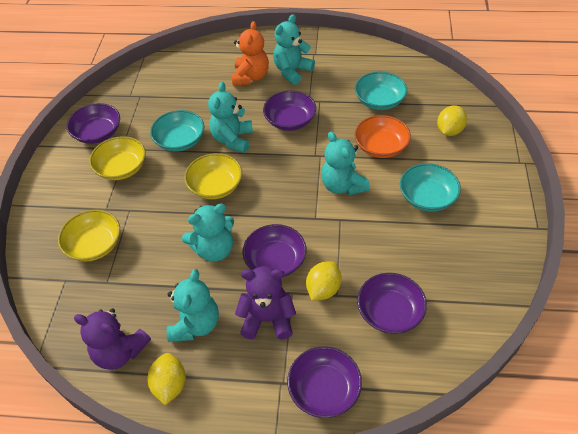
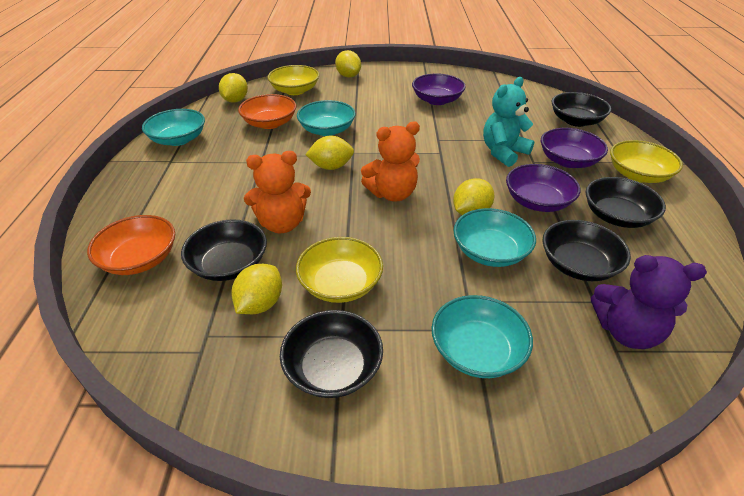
black bowl: 0 -> 5
orange bowl: 1 -> 2
orange teddy bear: 1 -> 2
purple bowl: 5 -> 3
purple teddy bear: 2 -> 1
turquoise bowl: 3 -> 4
turquoise teddy bear: 5 -> 1
yellow lemon: 3 -> 5

